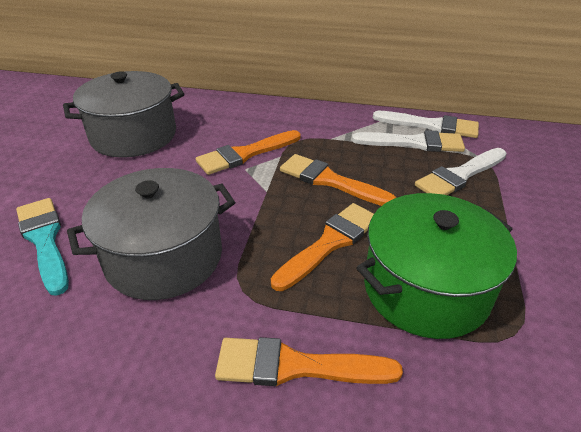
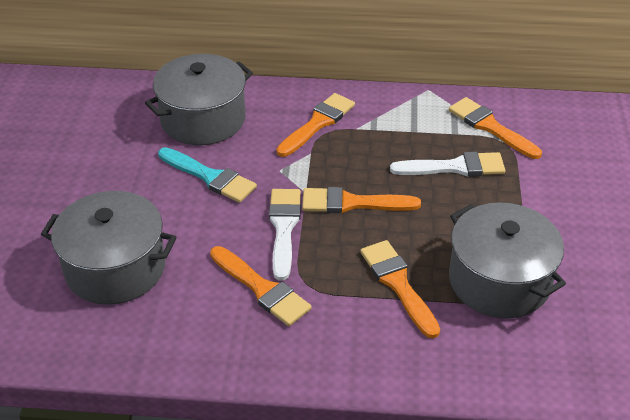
green pot: 1 -> 0
grey pot: 2 -> 3
orange brush: 4 -> 5
white brush: 3 -> 2

